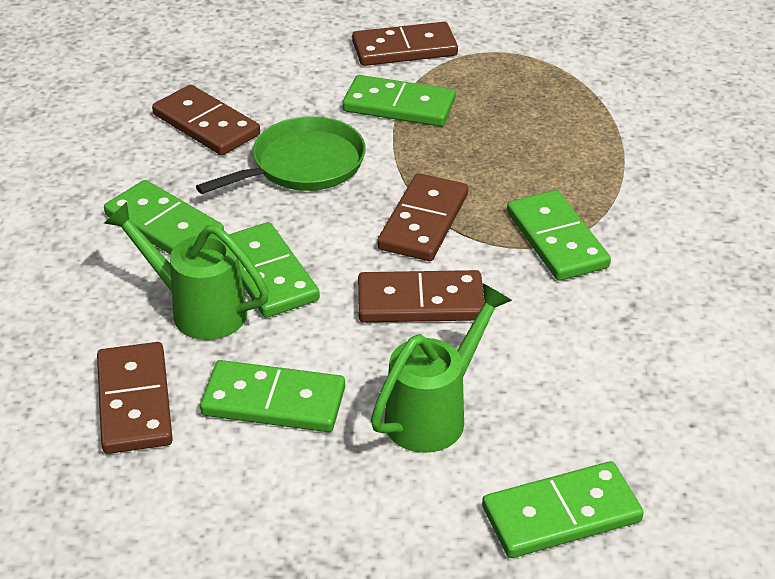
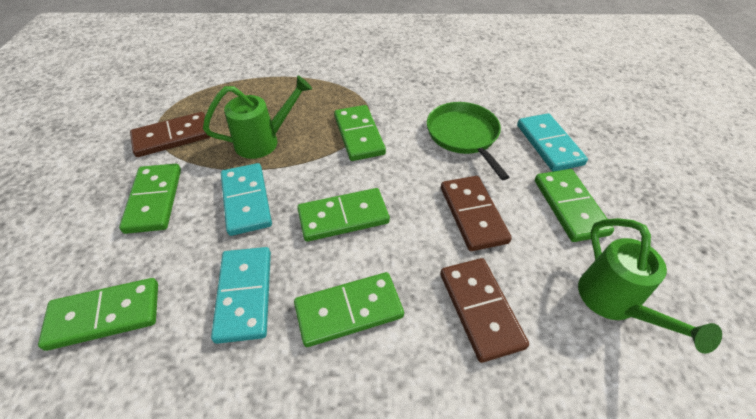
brown domino: 5 -> 3
turquoise domino: 0 -> 3

